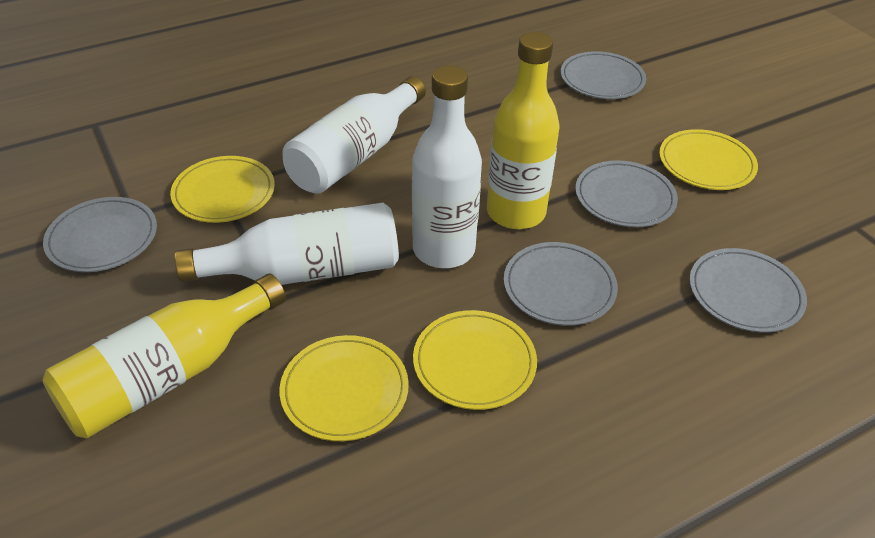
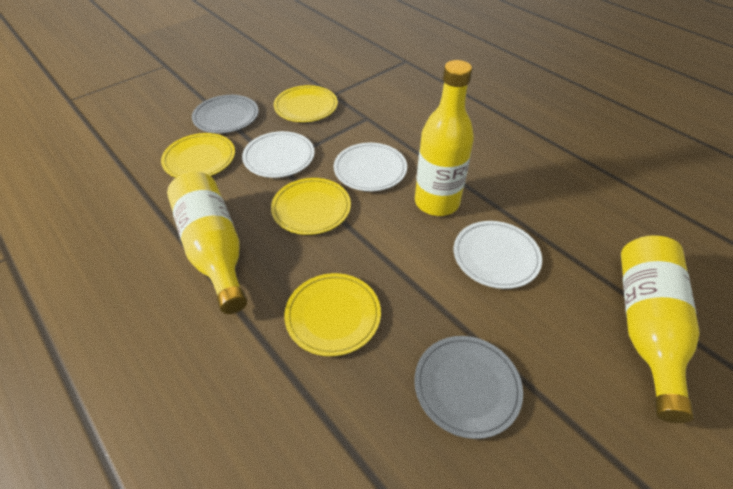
grey plate: 5 -> 2
white bottle: 3 -> 0
white plate: 0 -> 3
yellow bottle: 2 -> 3

